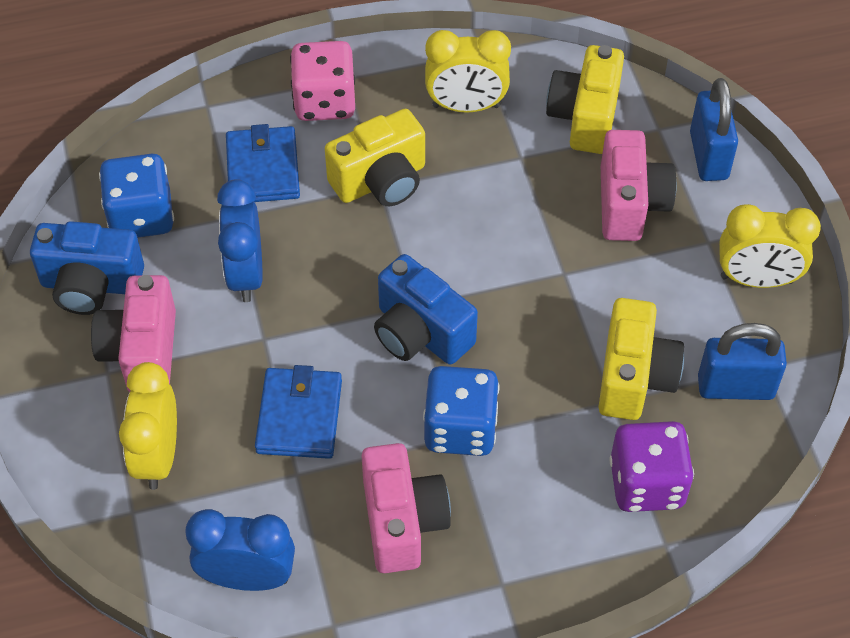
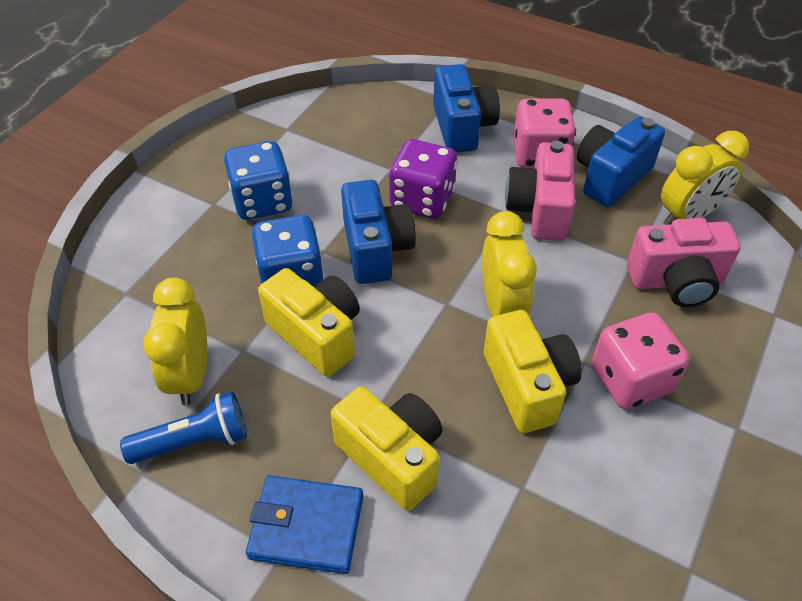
blue camera: 2 -> 3
blue clock: 2 -> 0
blue flashlight: 0 -> 1
blue padlock: 2 -> 0
blue wallet: 2 -> 1
pink camera: 3 -> 2
pink dice: 1 -> 2

